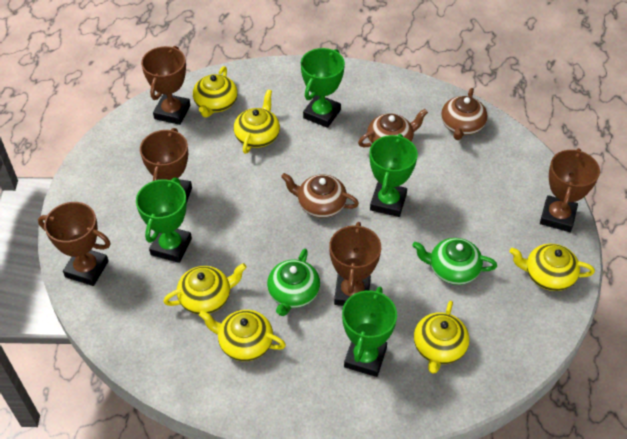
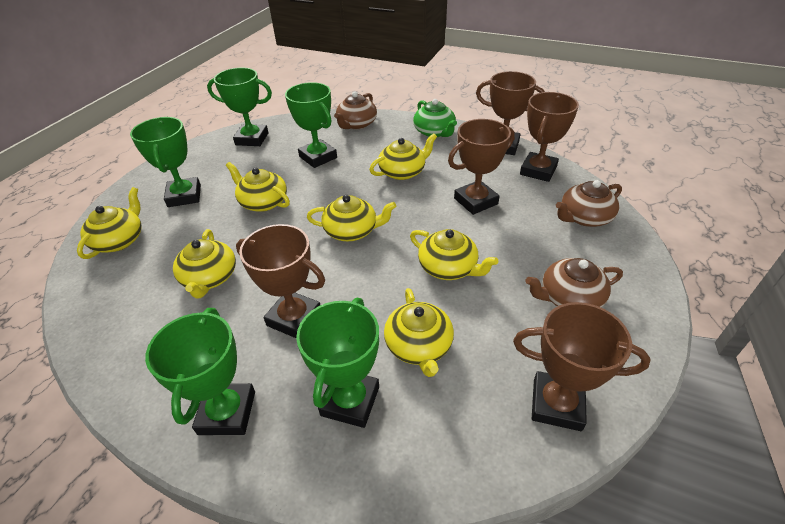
green teapot: 2 -> 1
green trophy: 4 -> 5
yellow teapot: 6 -> 7

